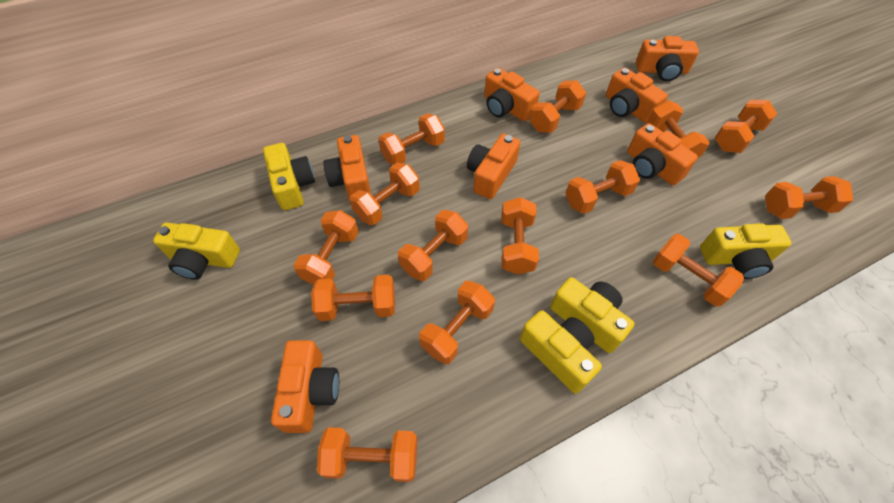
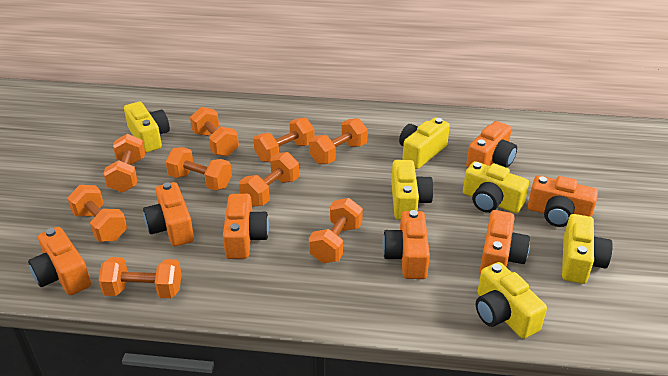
orange dumbbell: 14 -> 9
yellow camera: 5 -> 6

